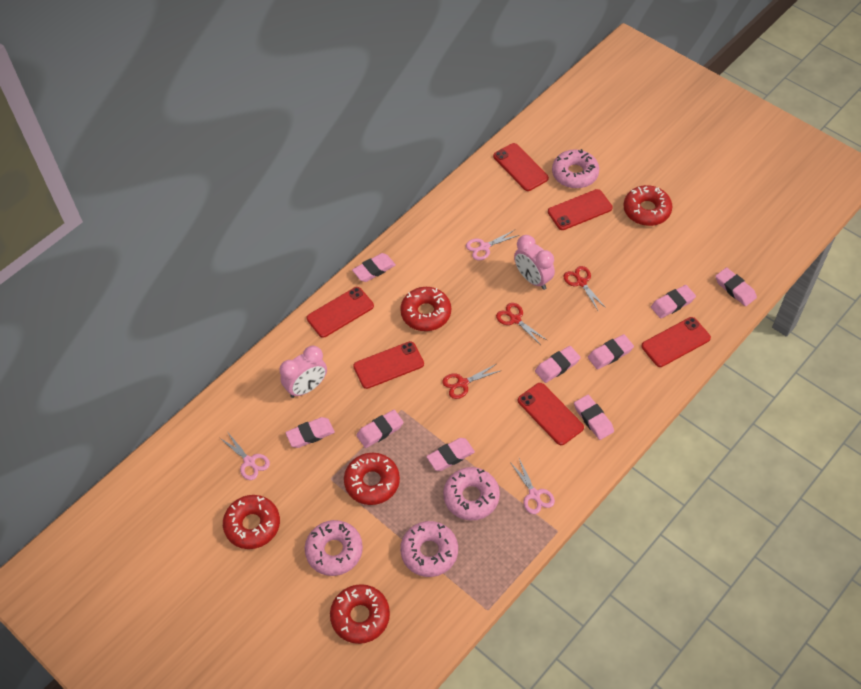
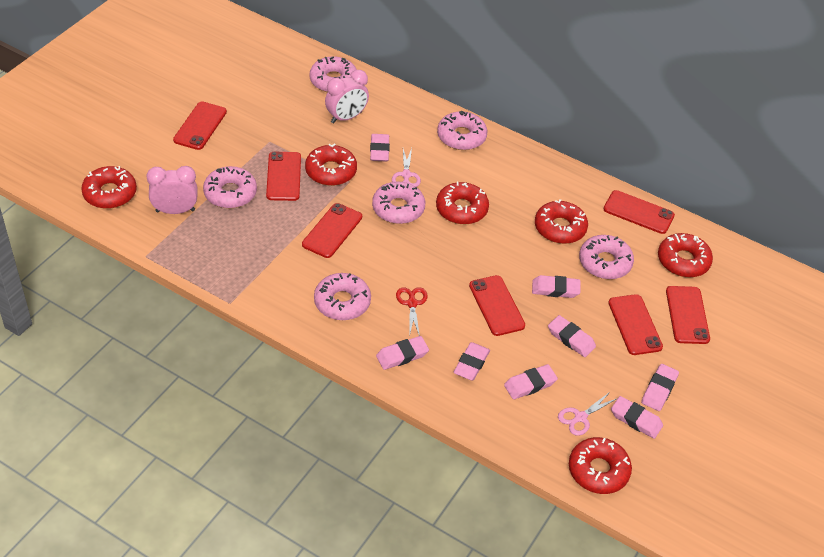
pink donut: 4 -> 6
pink eraser: 9 -> 8
pink scissors: 3 -> 2
red donut: 5 -> 6
red phone: 6 -> 7
red scissors: 3 -> 1

